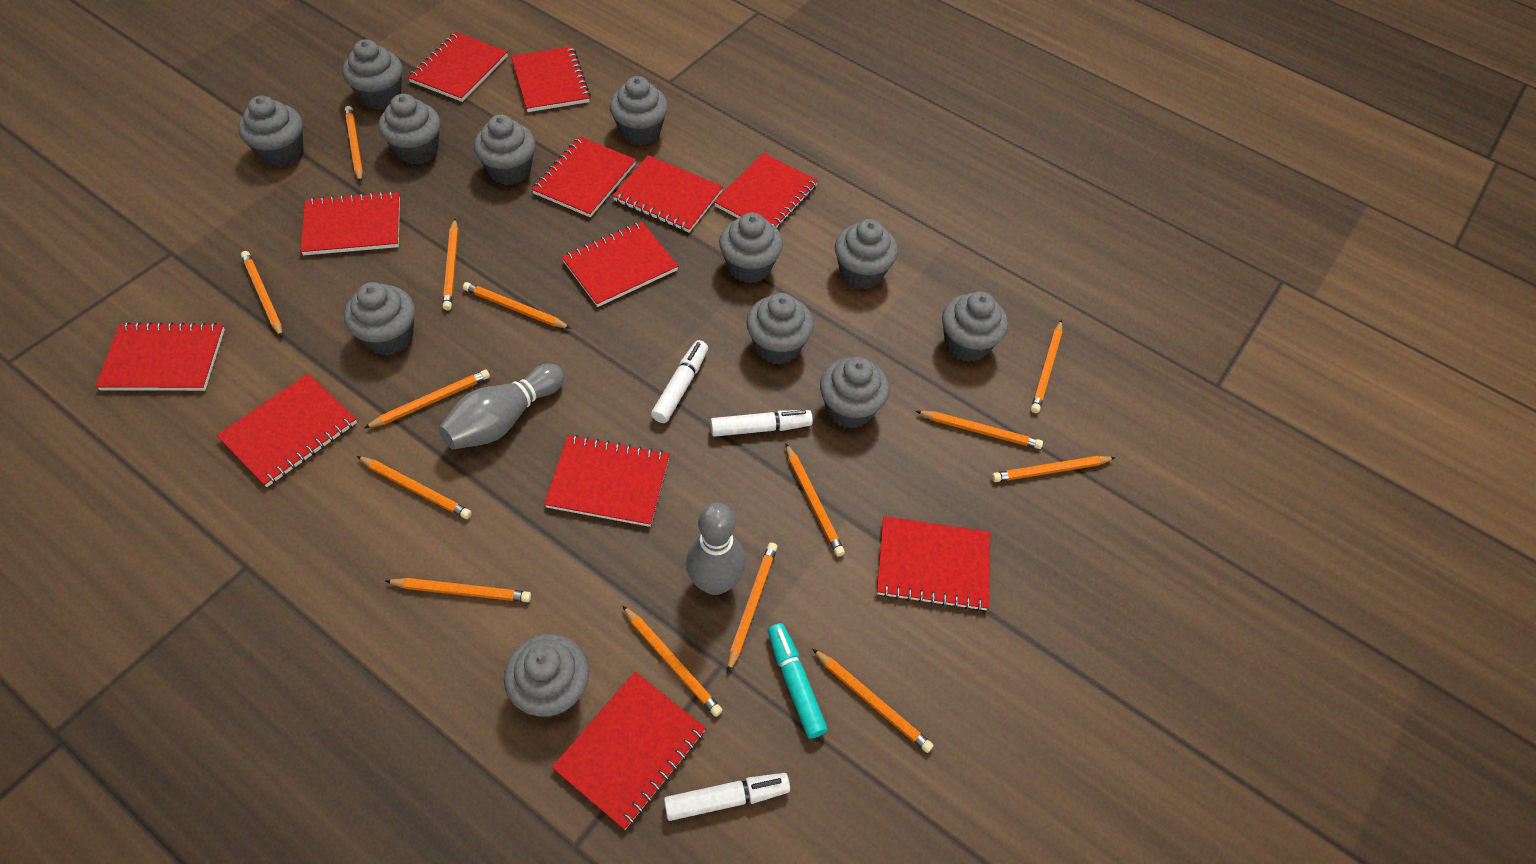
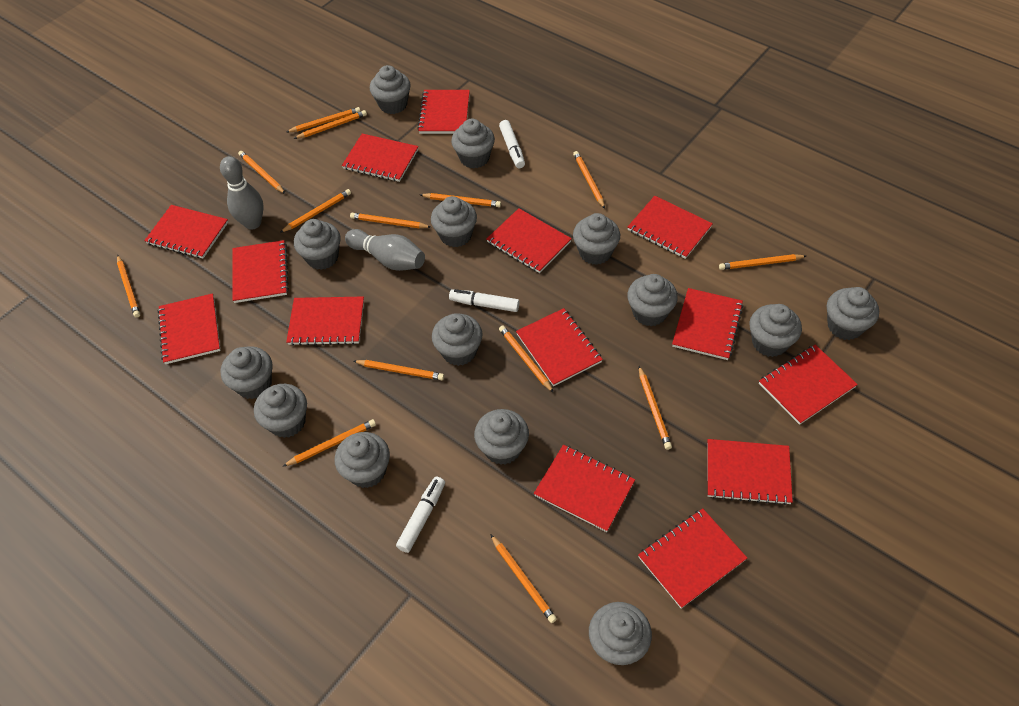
grey cupcake: 12 -> 14
red notebook: 12 -> 14
turquoise marker: 1 -> 0

